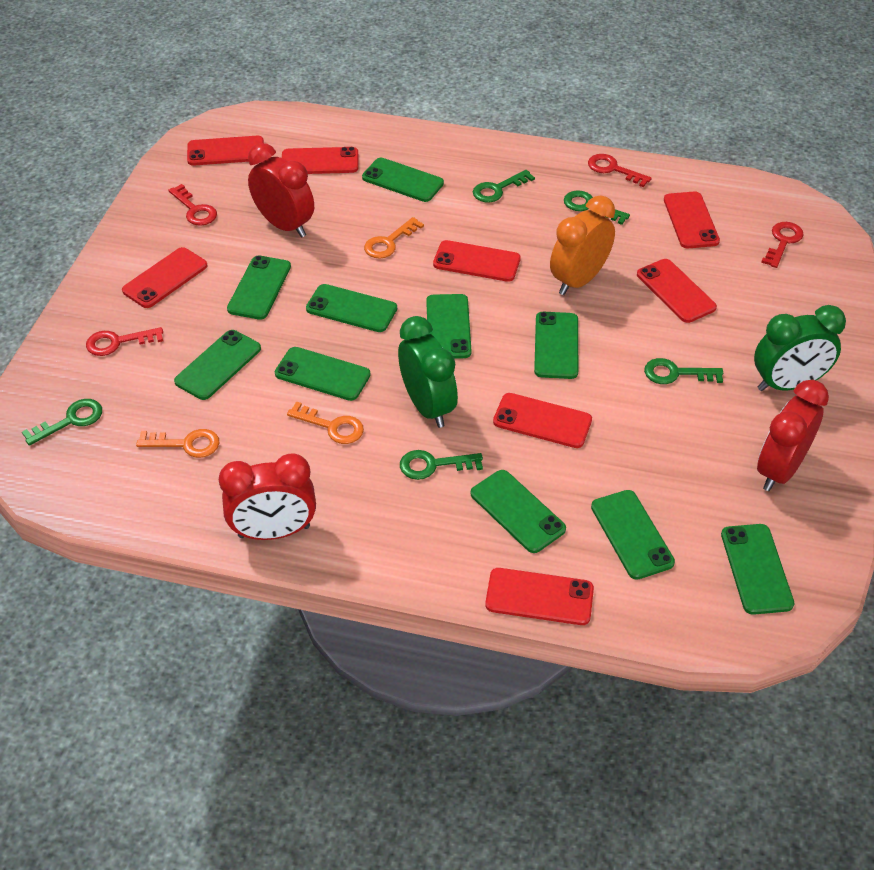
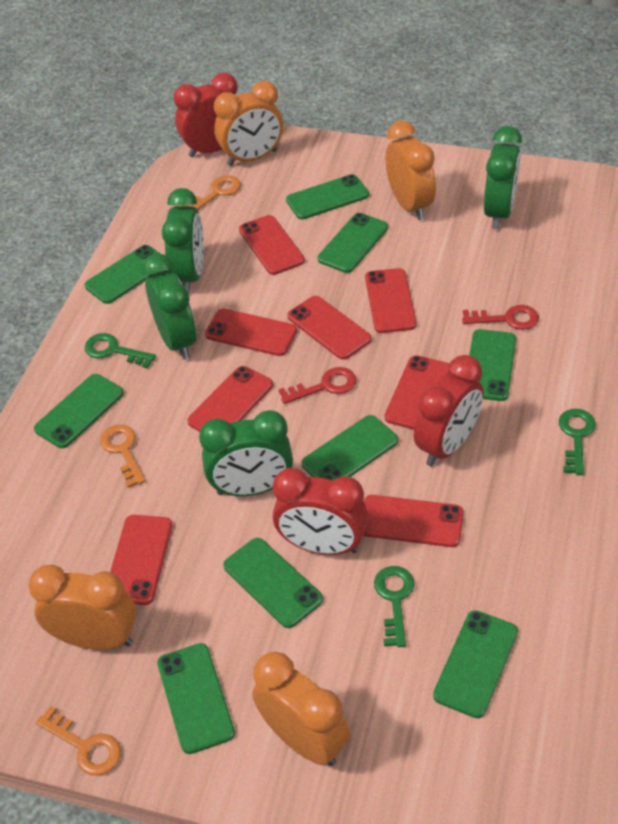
green clock: 2 -> 4
green key: 5 -> 3
green phone: 10 -> 9
orange clock: 1 -> 4
red key: 4 -> 2

